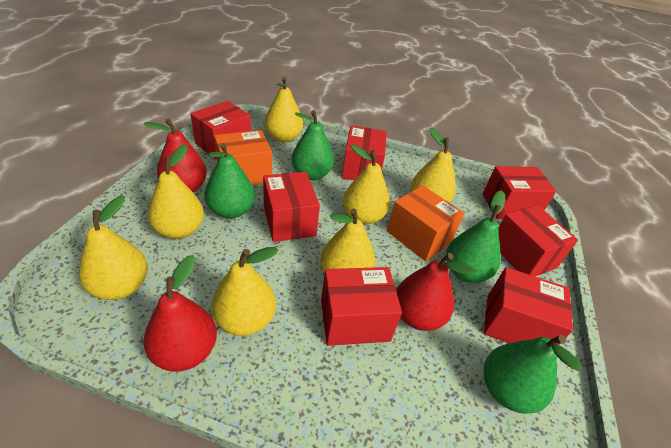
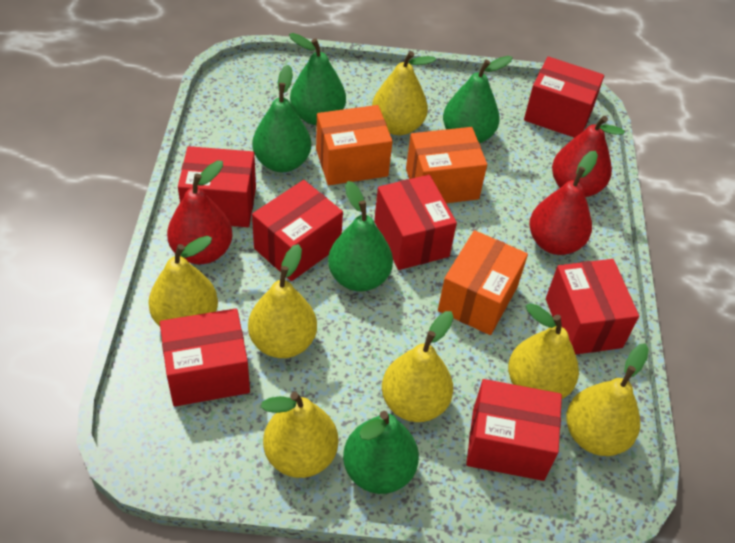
green pear: 4 -> 5
orange box: 2 -> 3

